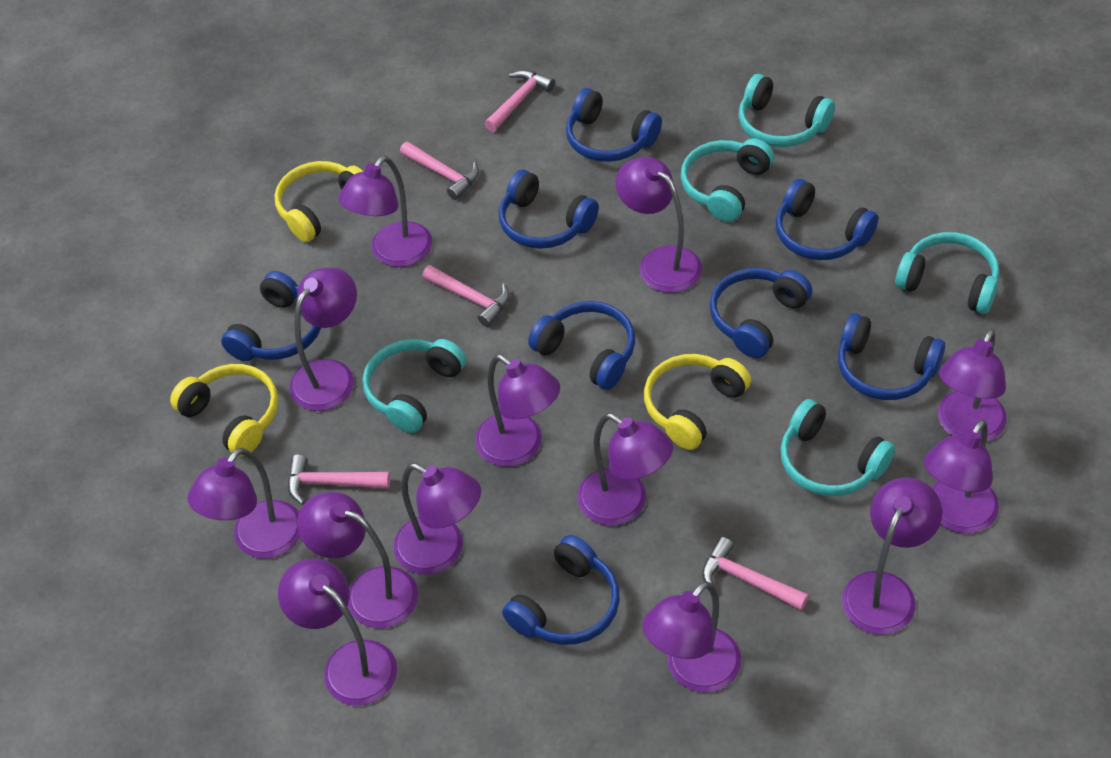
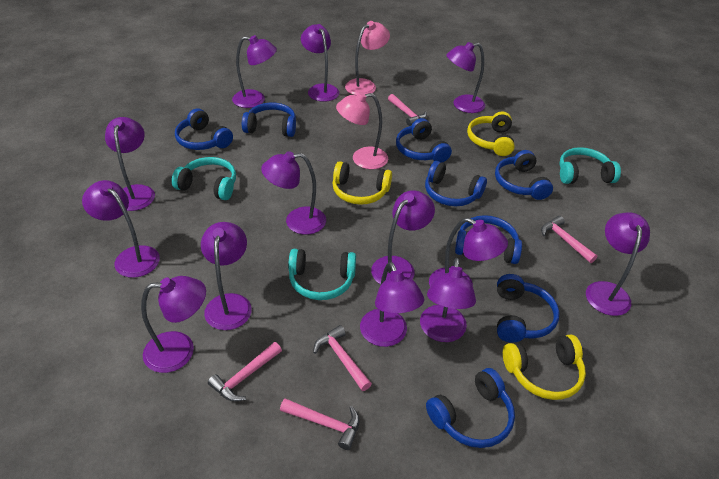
pink lamp: 0 -> 2
turquoise headphones: 5 -> 3

